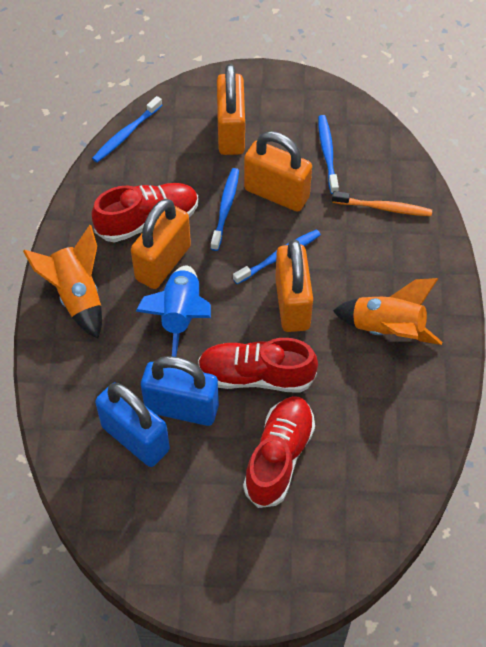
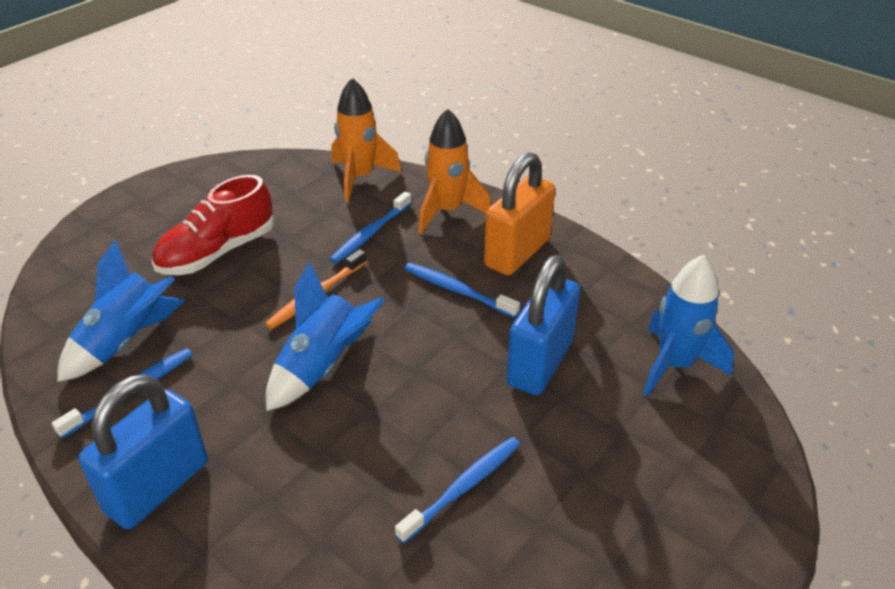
blue rocket: 1 -> 3
orange padlock: 4 -> 1
red shoe: 3 -> 1

